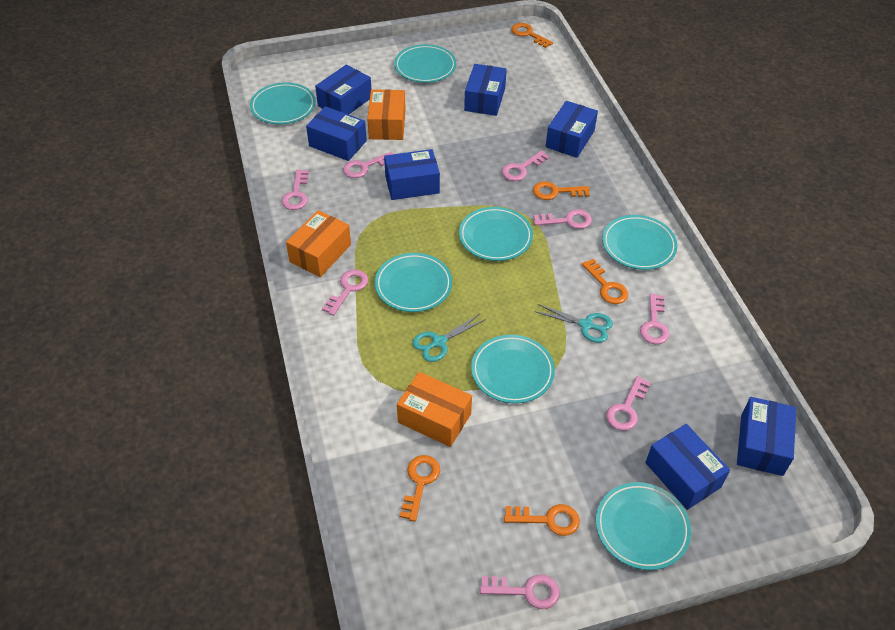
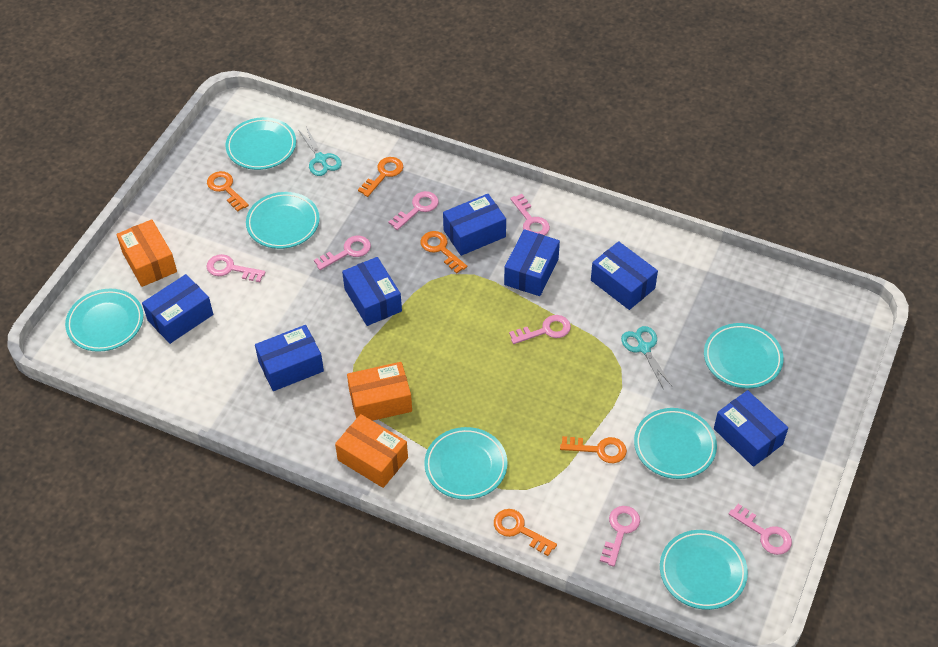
pink key: 8 -> 7

